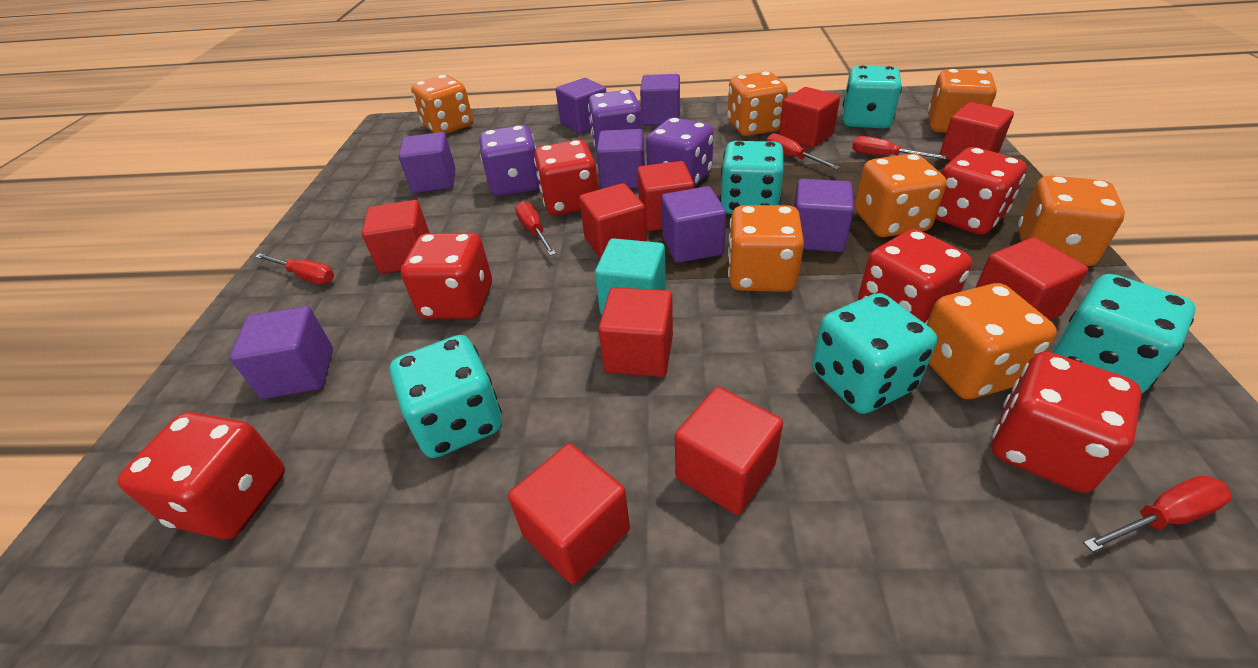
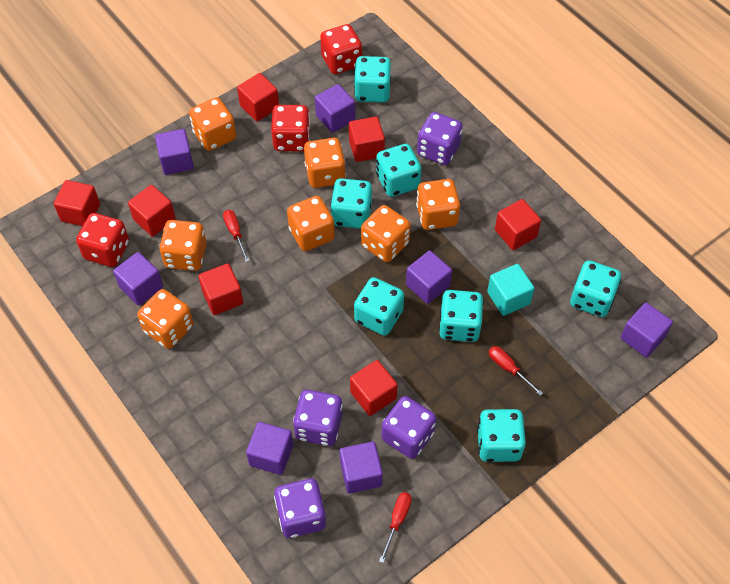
purple dice: 3 -> 4
red cube: 9 -> 7
red dice: 6 -> 3
red screwdriver: 5 -> 3
turquoise dice: 5 -> 7

